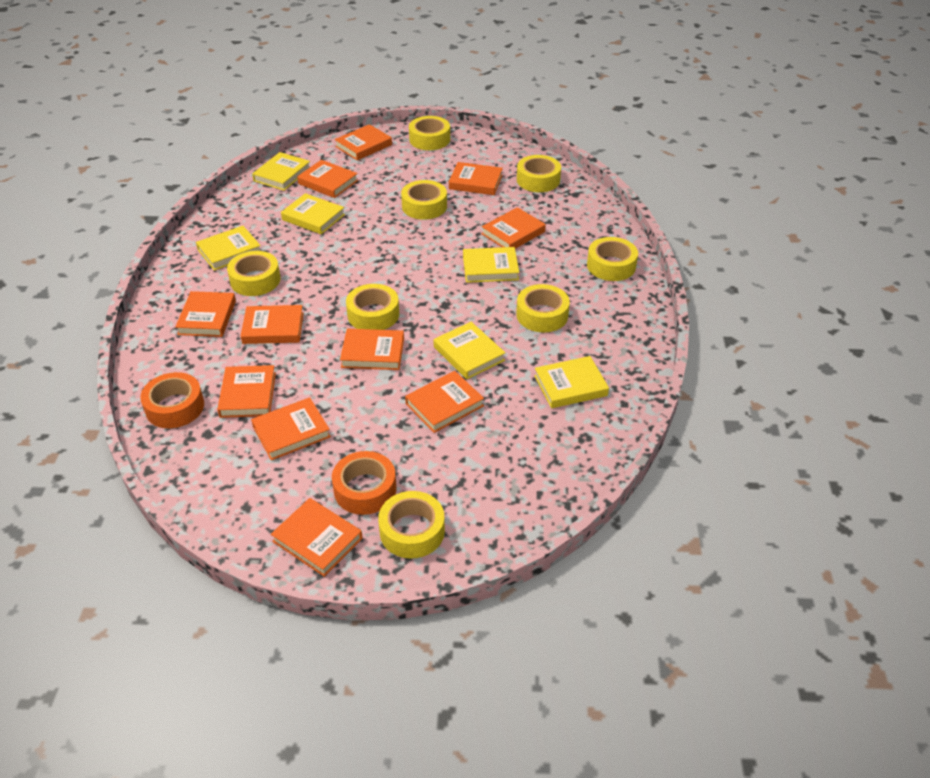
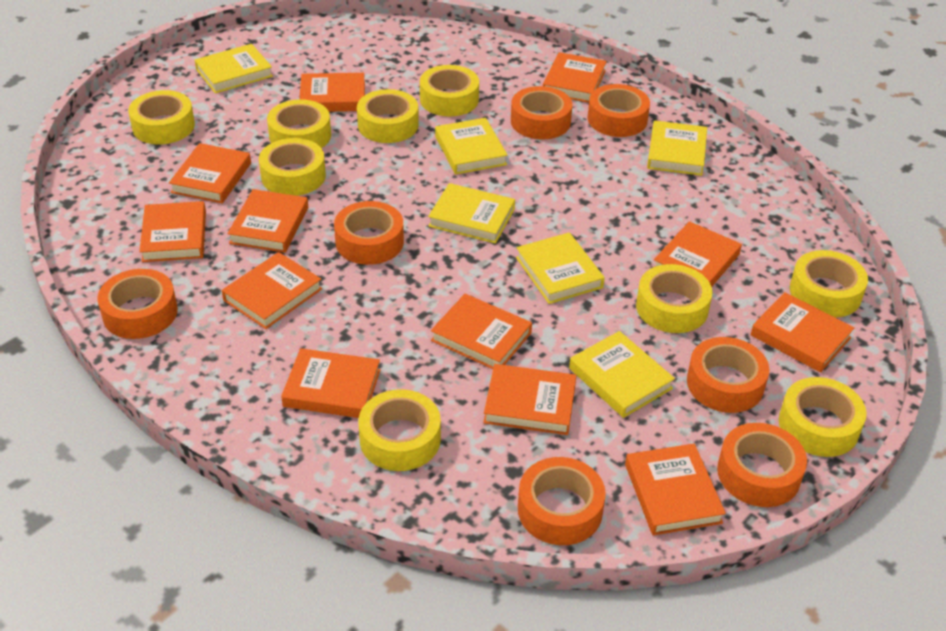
orange book: 11 -> 12
orange tape: 2 -> 7
yellow tape: 8 -> 9

